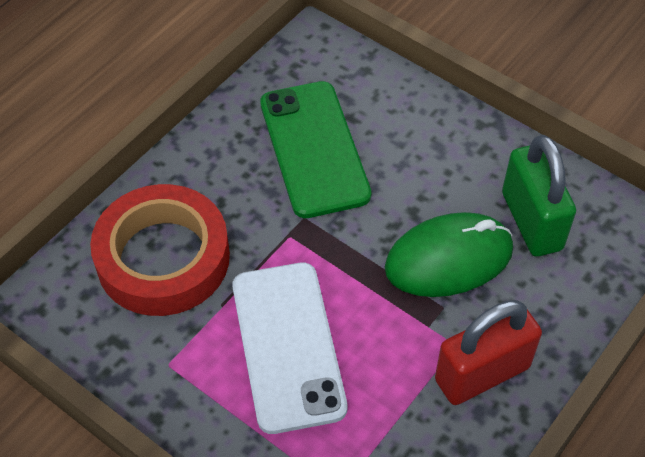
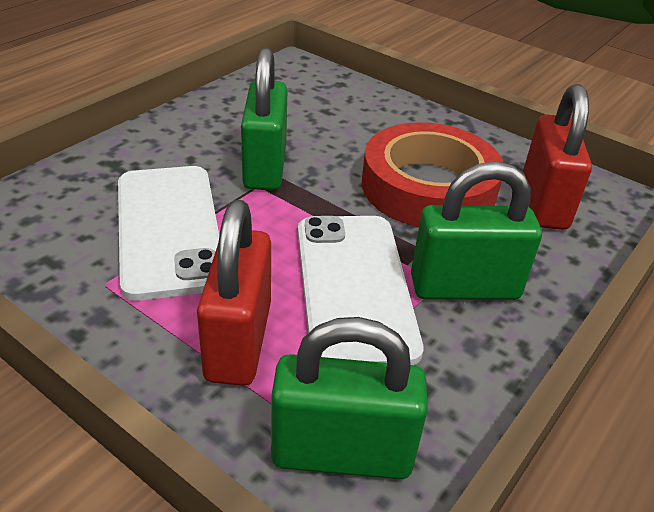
green mouse: 1 -> 0
green padlock: 1 -> 3
green phone: 1 -> 0
red padlock: 1 -> 2
white phone: 1 -> 2

